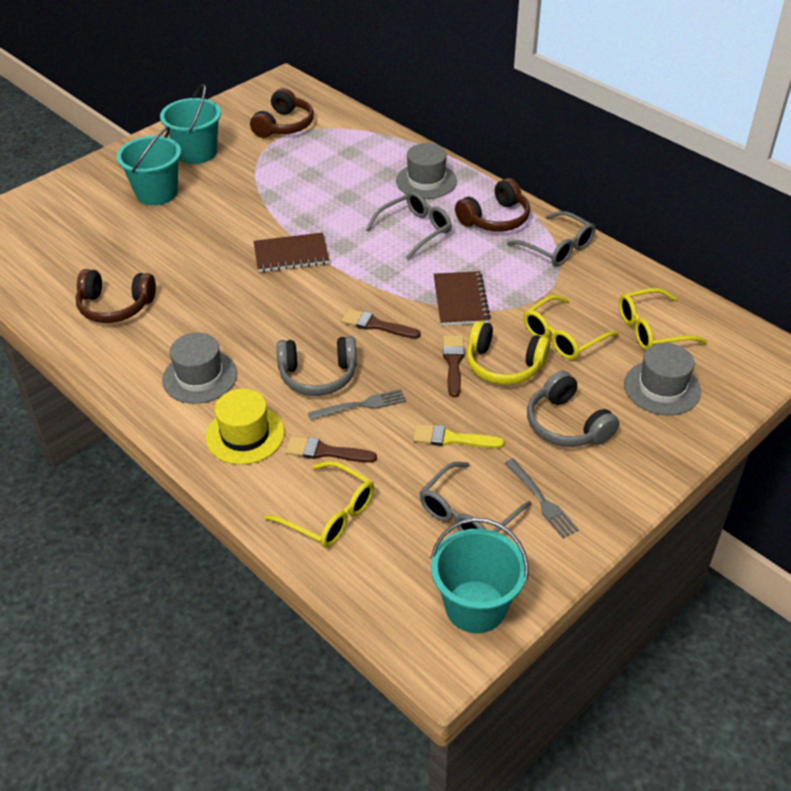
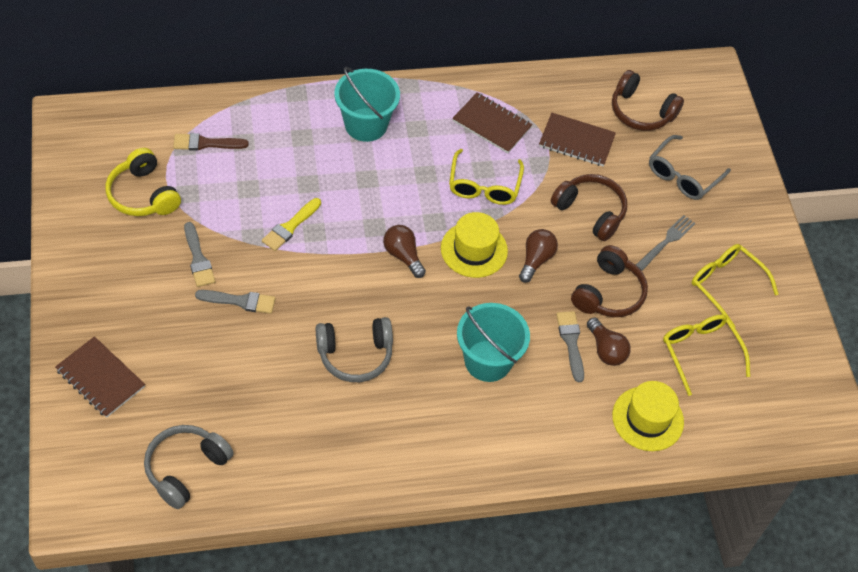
brown brush: 3 -> 1
brown light bulb: 0 -> 3
brown notebook: 2 -> 3
grey brush: 0 -> 3
grey fork: 2 -> 1
grey glasses: 3 -> 1
grey hat: 3 -> 0
turquoise bucket: 3 -> 2
yellow hat: 1 -> 2

